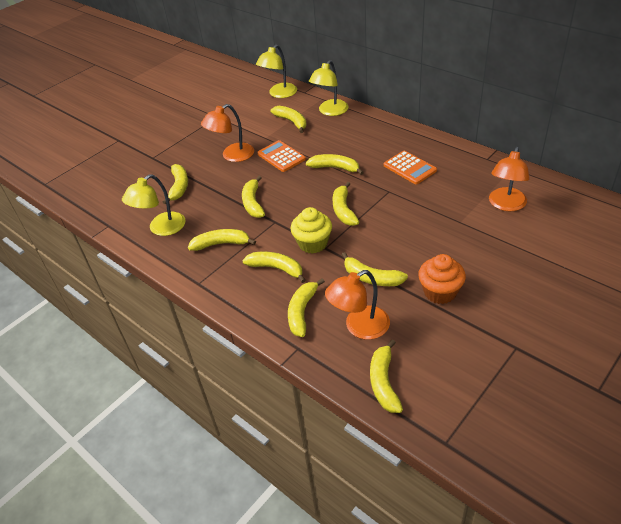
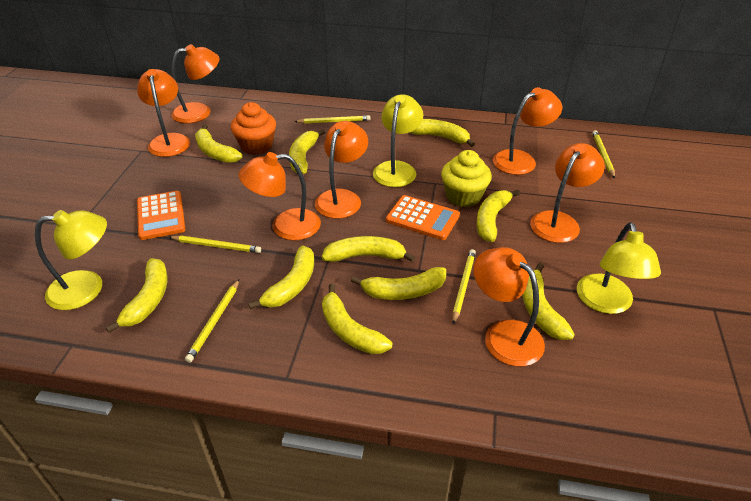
orange lamp: 3 -> 7
yellow pencil: 0 -> 5

